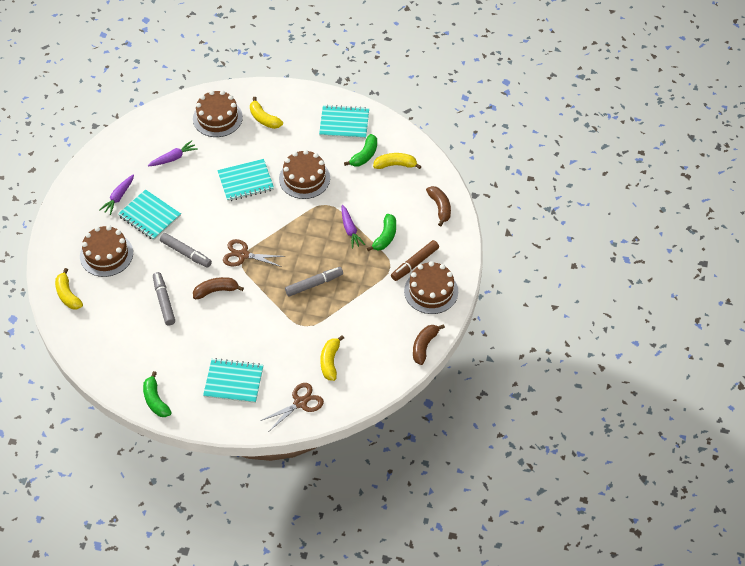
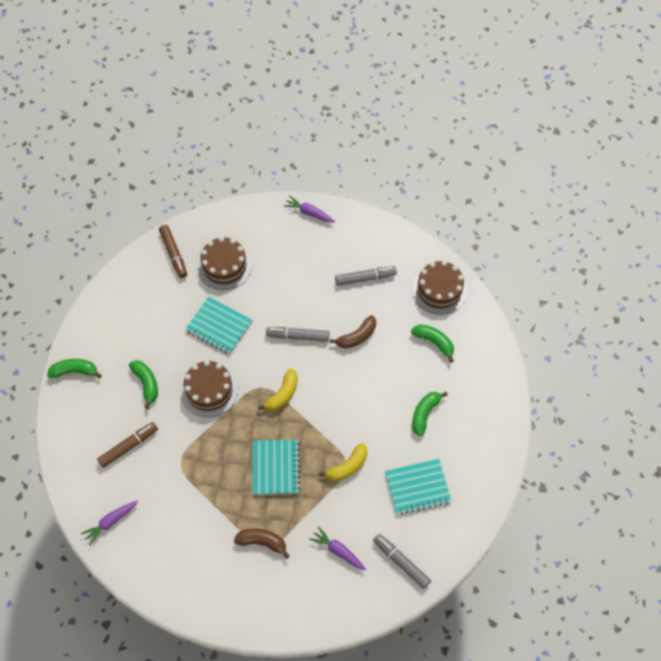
brown banana: 3 -> 2
brown cake: 4 -> 3
brown marker: 1 -> 2
brown scissors: 2 -> 0
green banana: 3 -> 4
turquoise notebook: 4 -> 3
yellow banana: 4 -> 2

